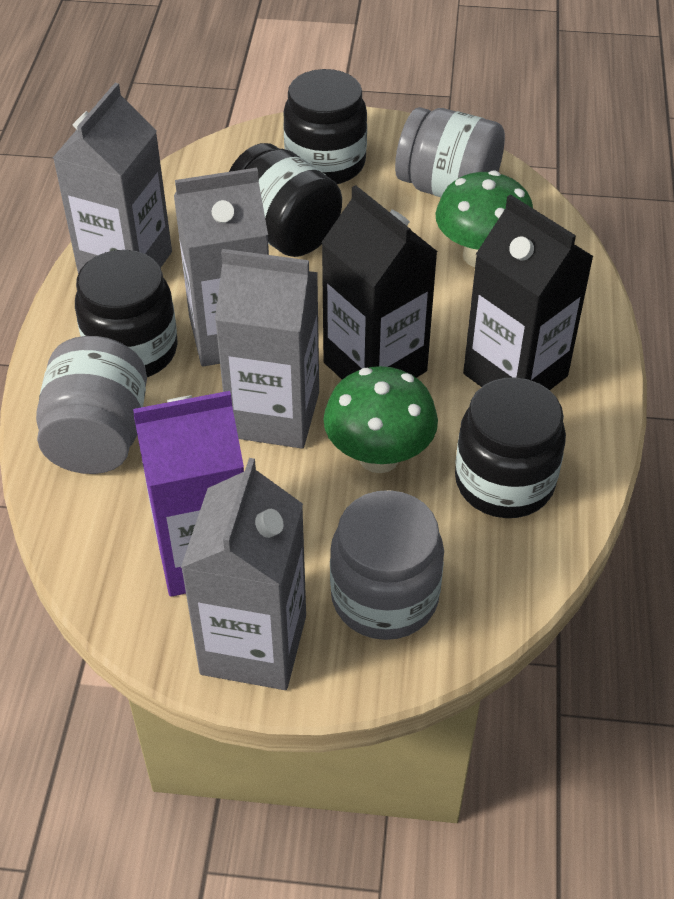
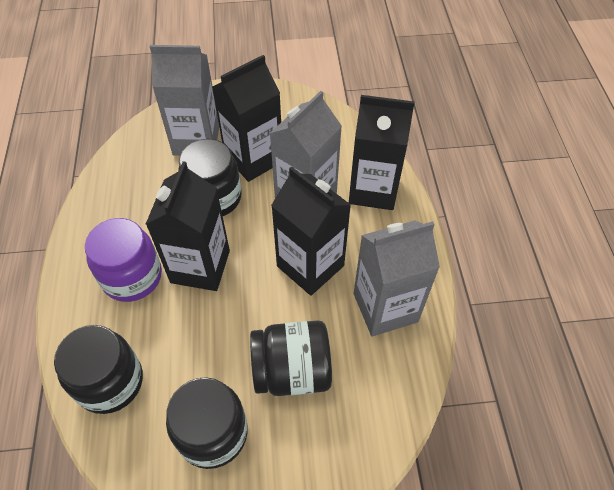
black carton: 2 -> 4
green mushroom: 2 -> 0
grey carton: 4 -> 3
grey jar: 3 -> 0
purple carton: 1 -> 0
purple jar: 0 -> 1

